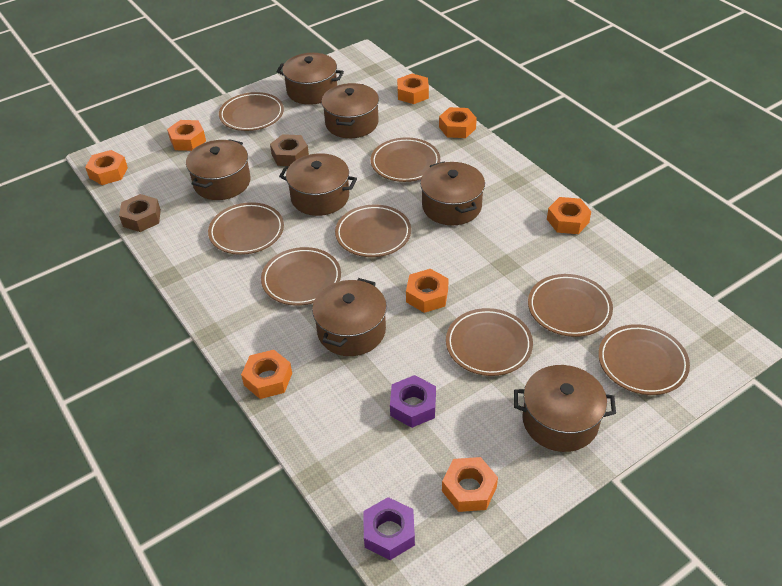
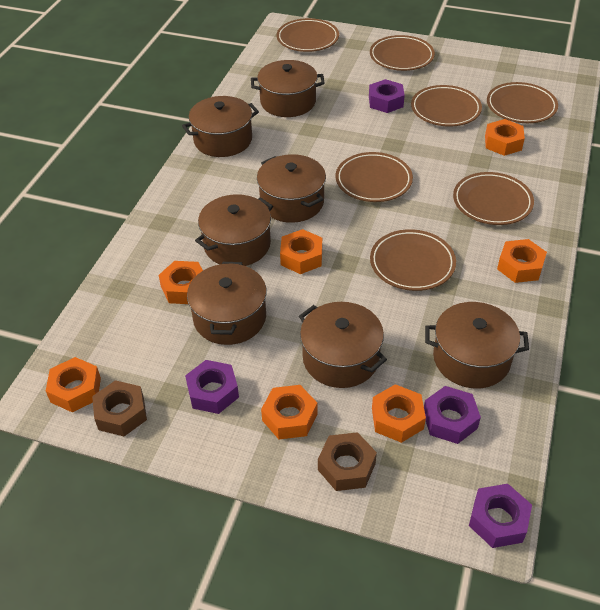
brown plate: 8 -> 7
orange nut: 8 -> 7
purple nut: 2 -> 4

